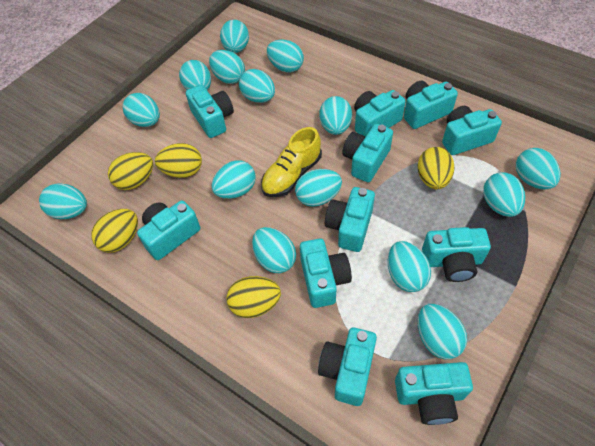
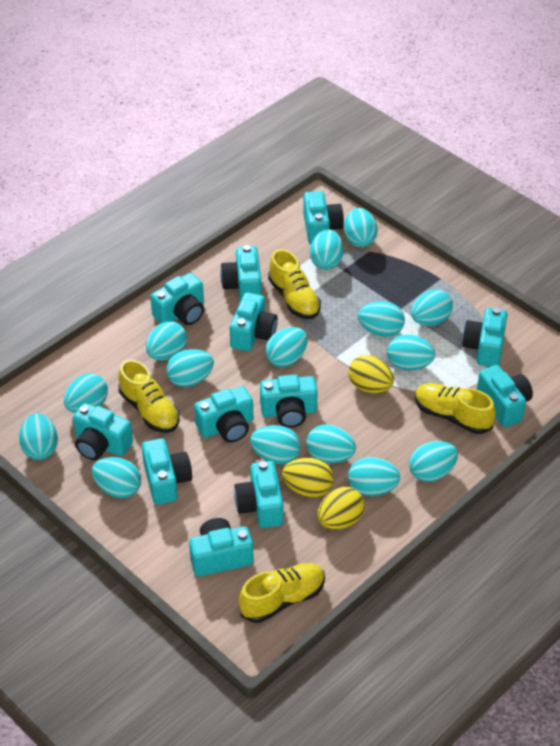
turquoise camera: 11 -> 12
yellow egg: 5 -> 3
yellow shoe: 1 -> 4

